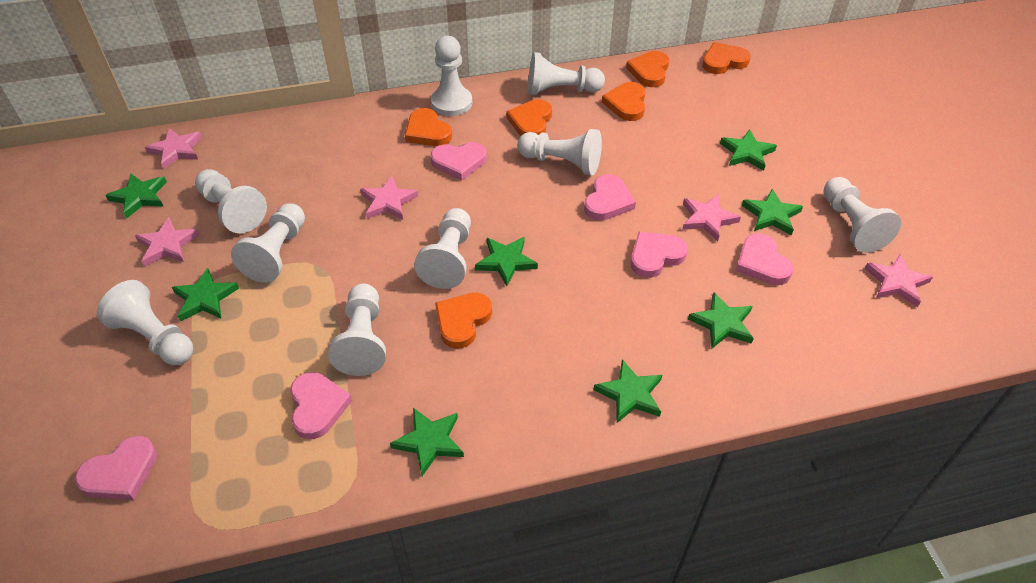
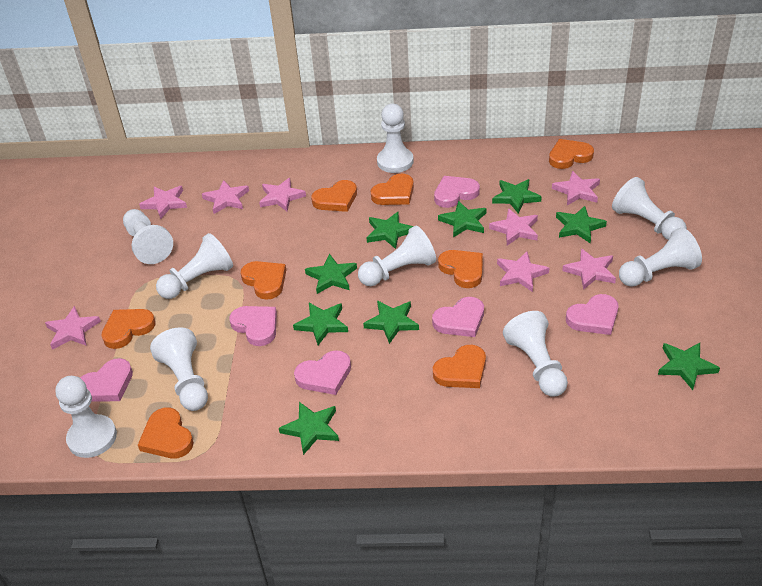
green star: 8 -> 9
orange heart: 6 -> 8
pink star: 5 -> 8

